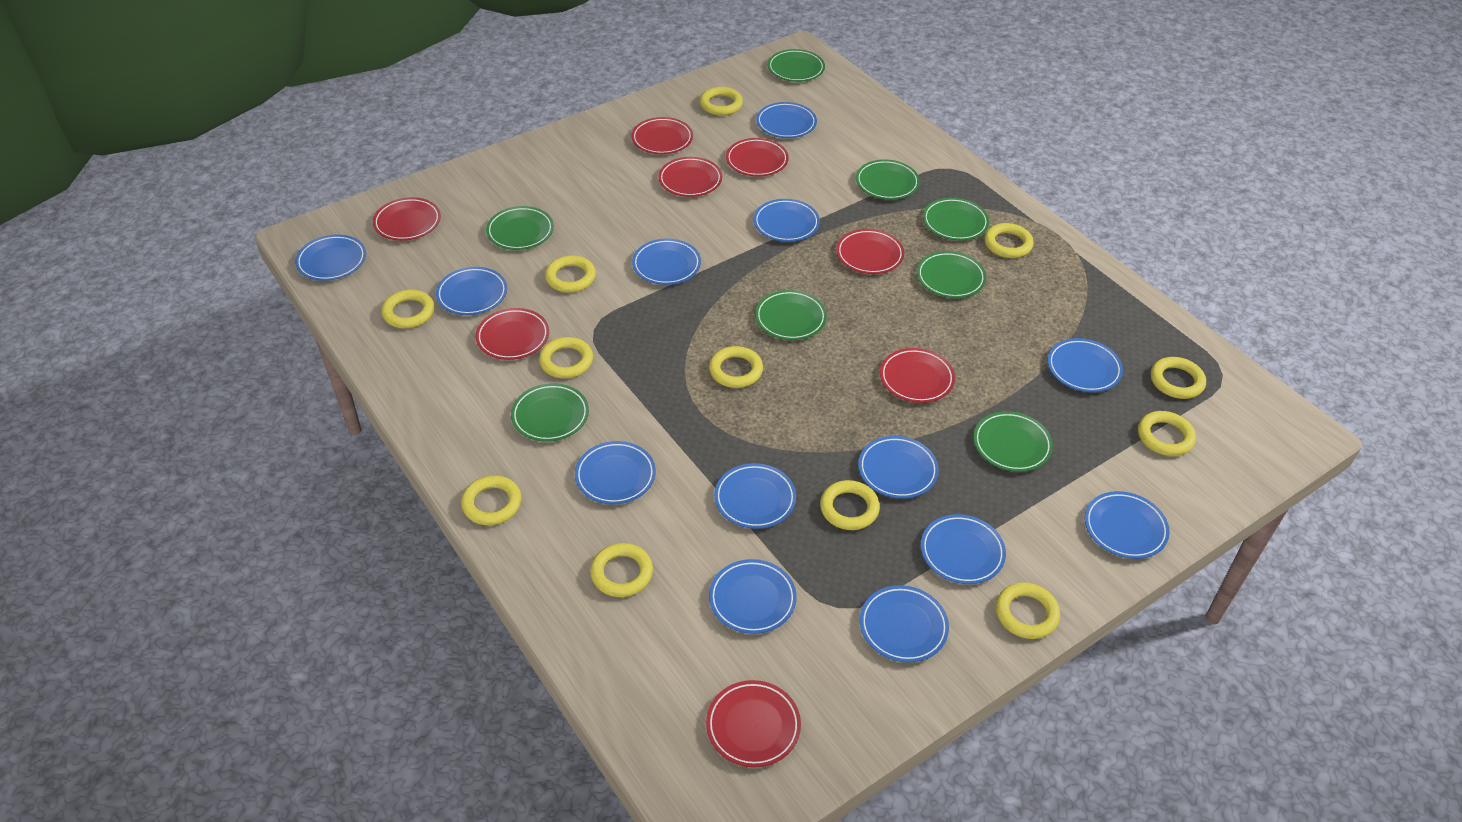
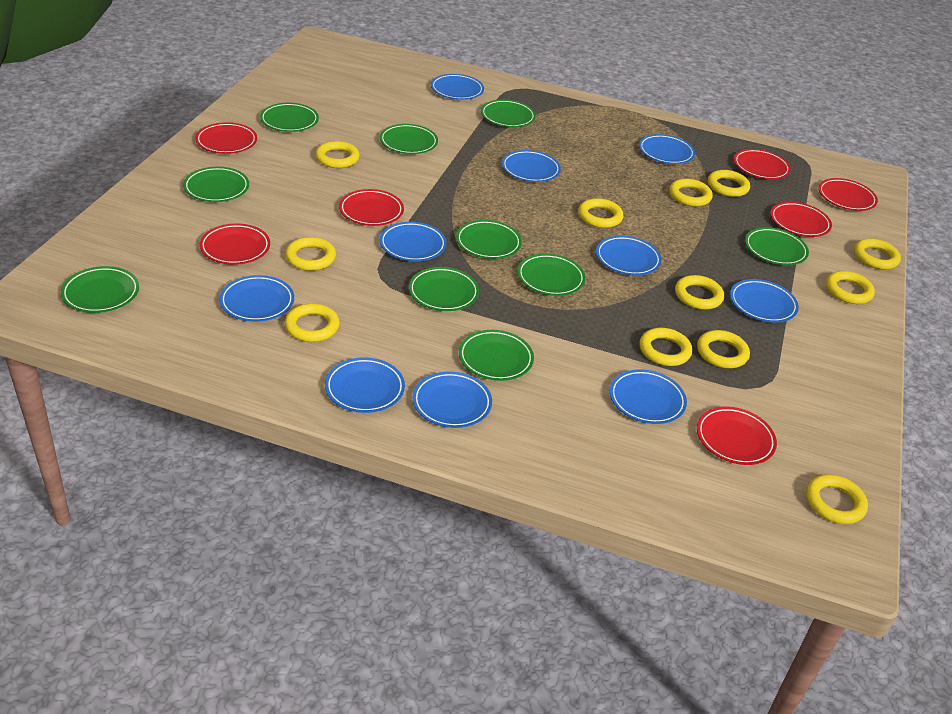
blue plate: 13 -> 10
green plate: 8 -> 10
red plate: 8 -> 7

